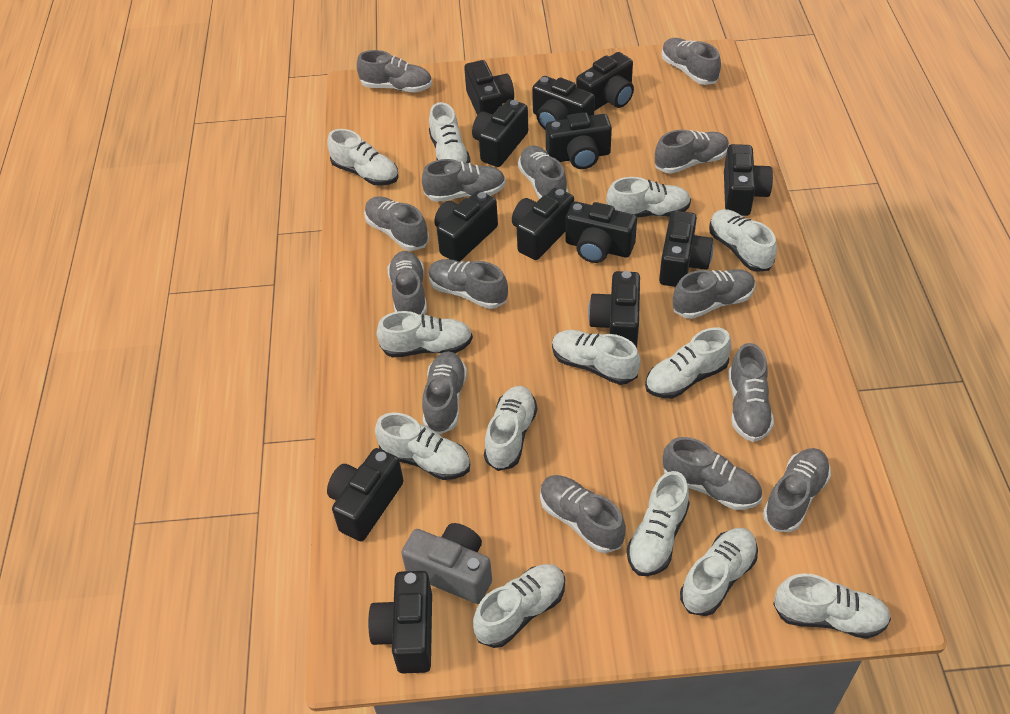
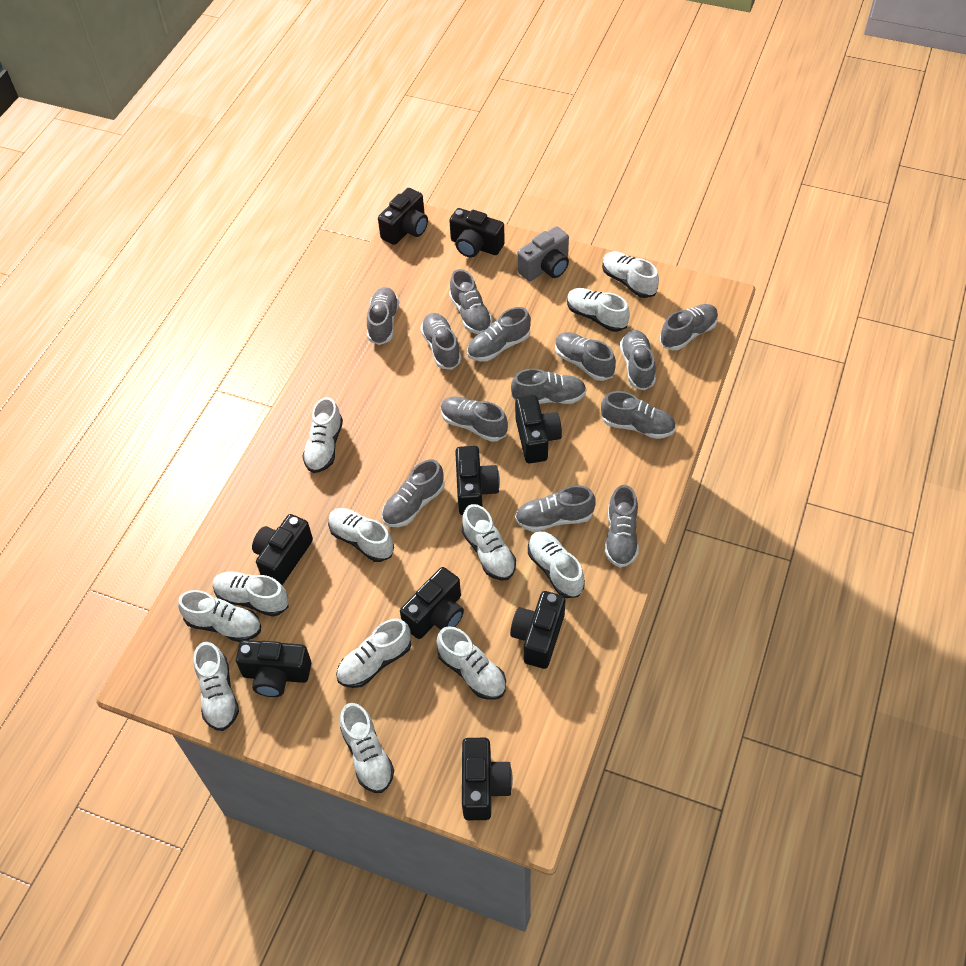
black camera: 13 -> 9
grey shoe: 14 -> 13
white shoe: 13 -> 12

